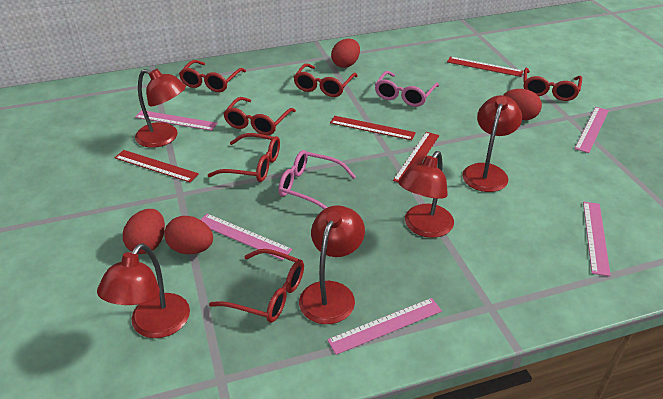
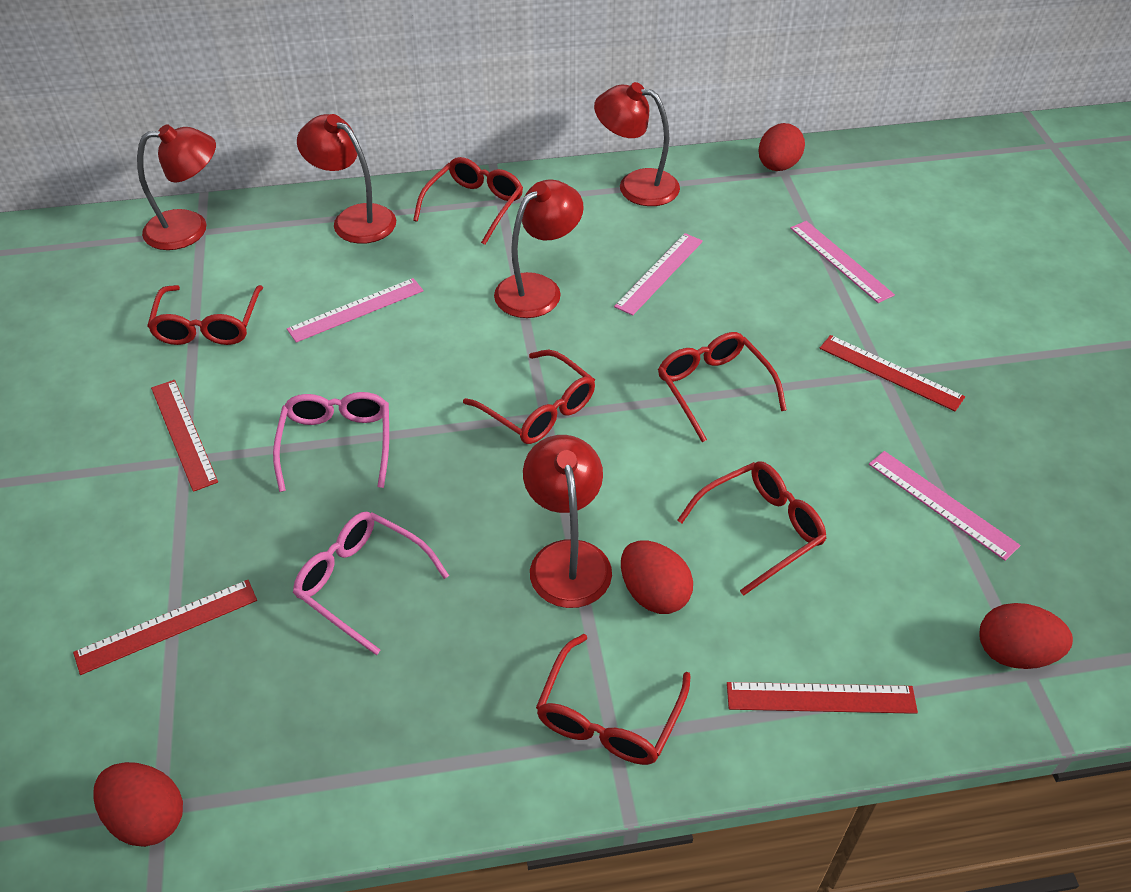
pink ruler: 5 -> 4

